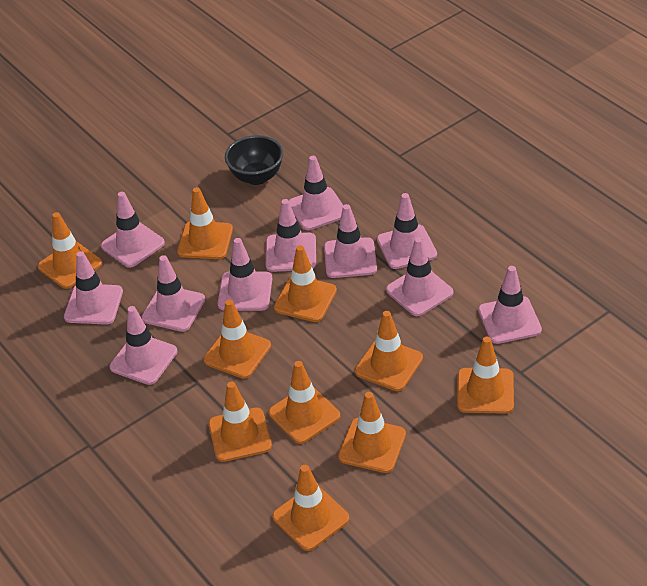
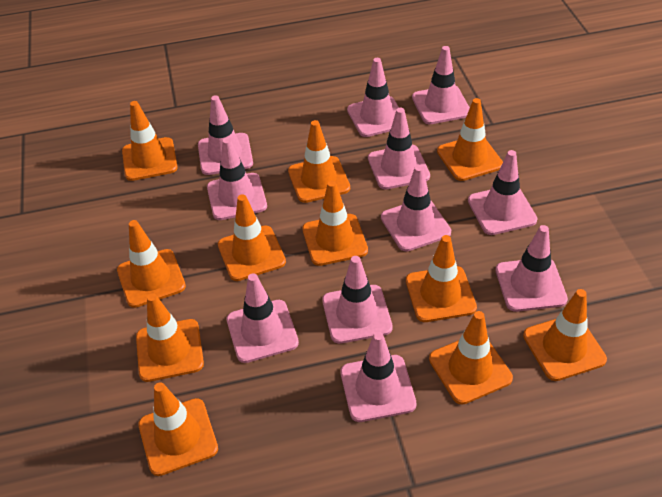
black bowl: 1 -> 0
orange traffic cone: 10 -> 11

